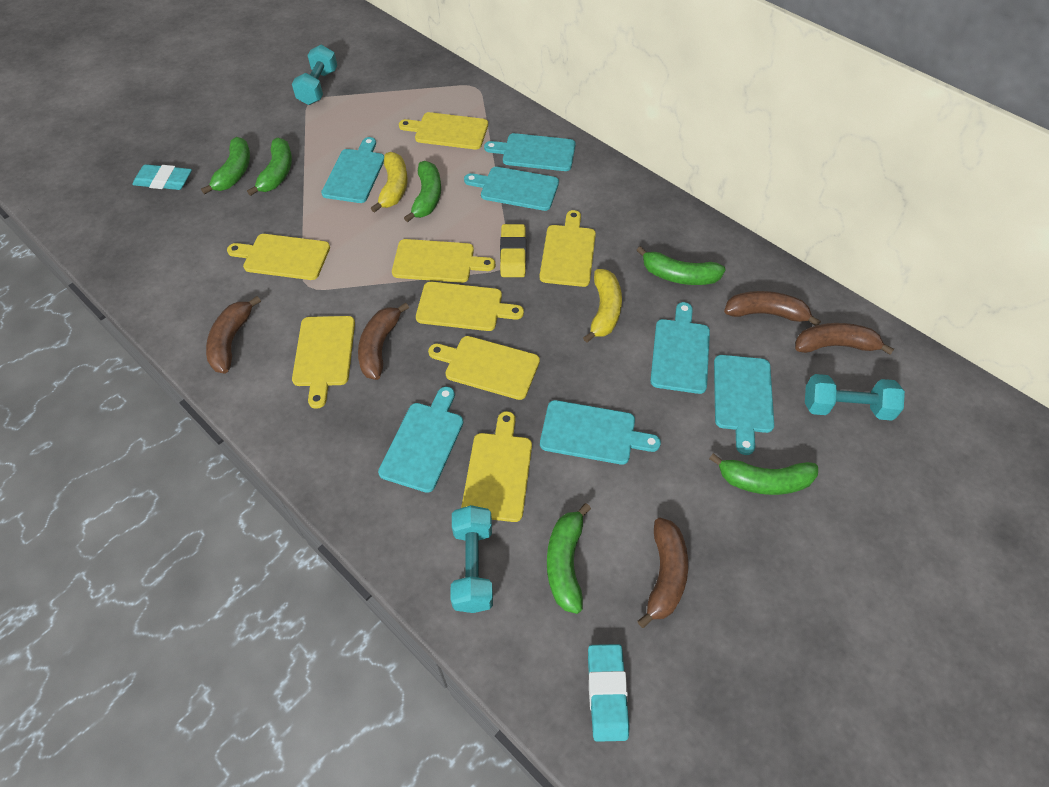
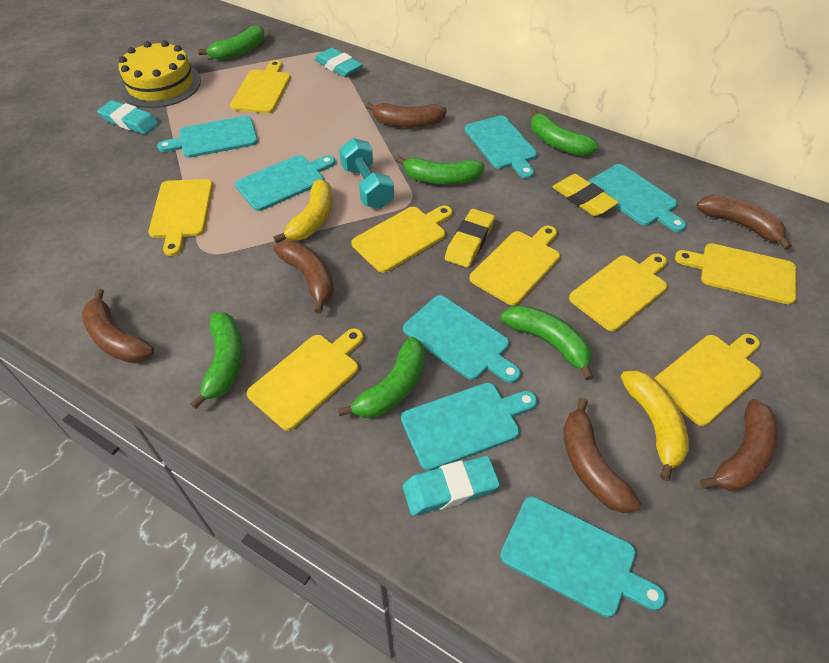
brown banana: 5 -> 6
turquoise dumbbell: 3 -> 1
turquoise eraser: 2 -> 3
yellow cake: 0 -> 1
yellow eraser: 1 -> 2

